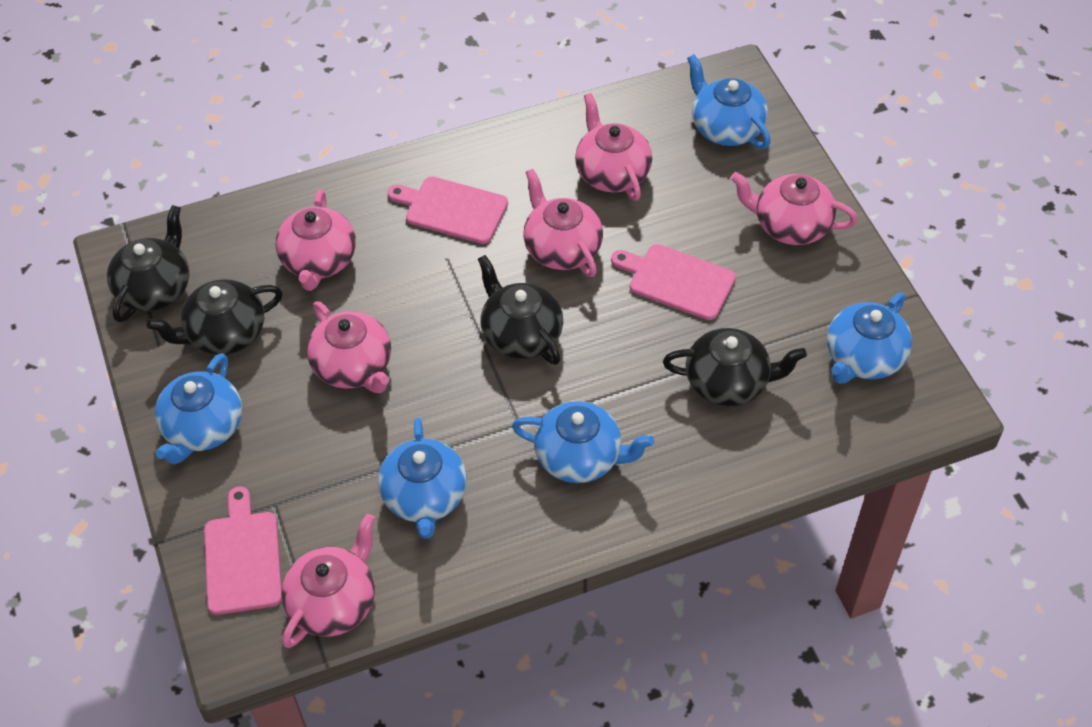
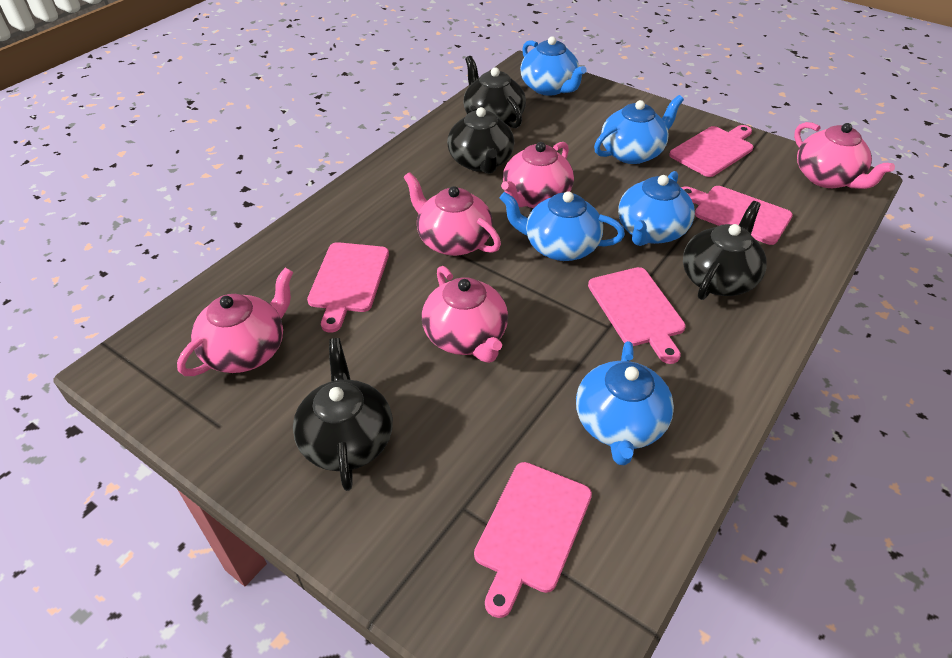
pink cutting board: 3 -> 5
pink teapot: 6 -> 5

